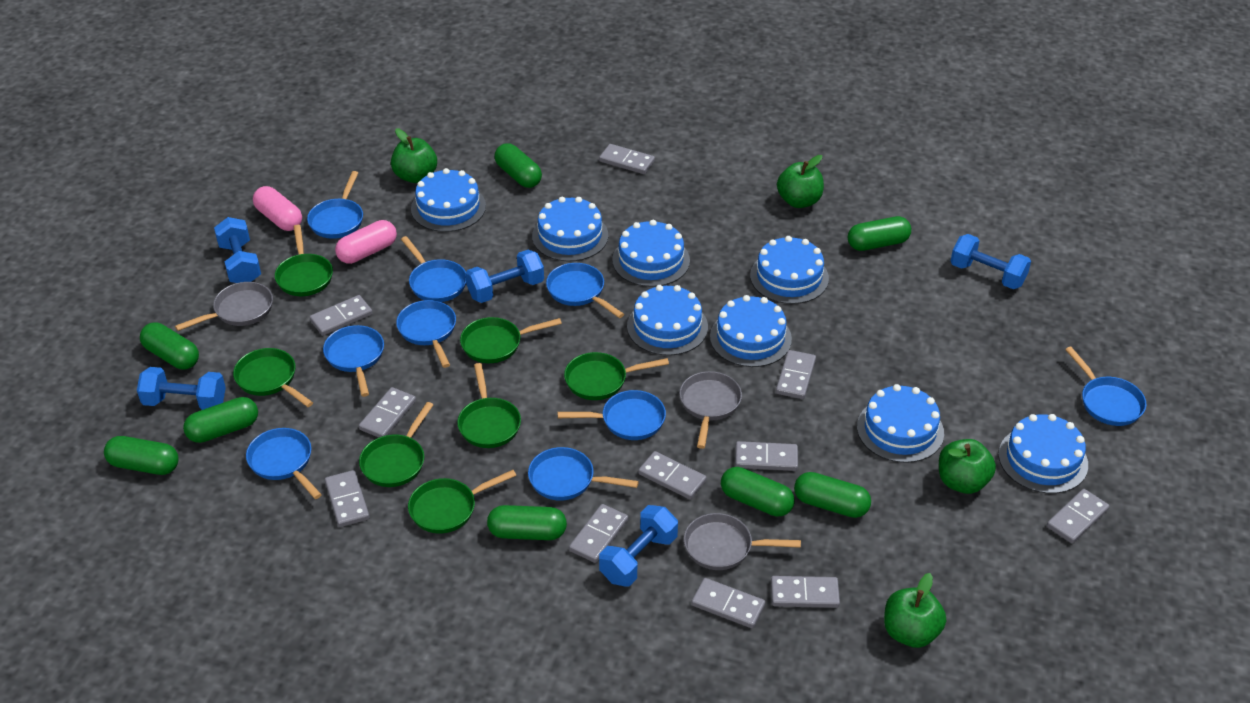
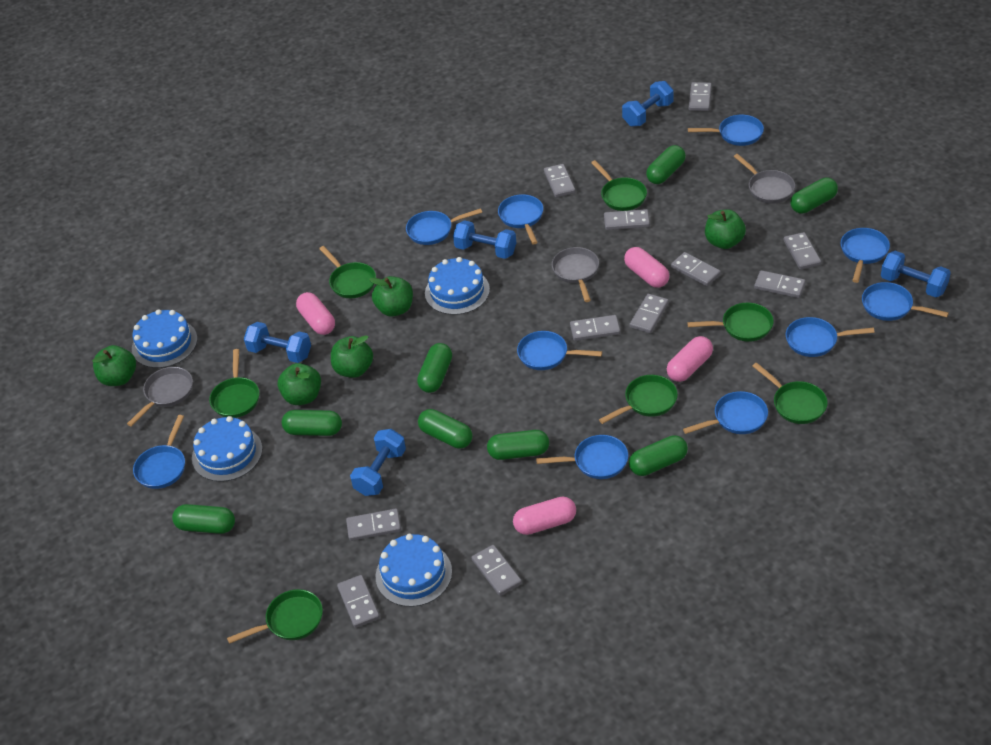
blue cake: 8 -> 4
blue pan: 9 -> 10
green apple: 4 -> 5
pink capsule: 2 -> 4

